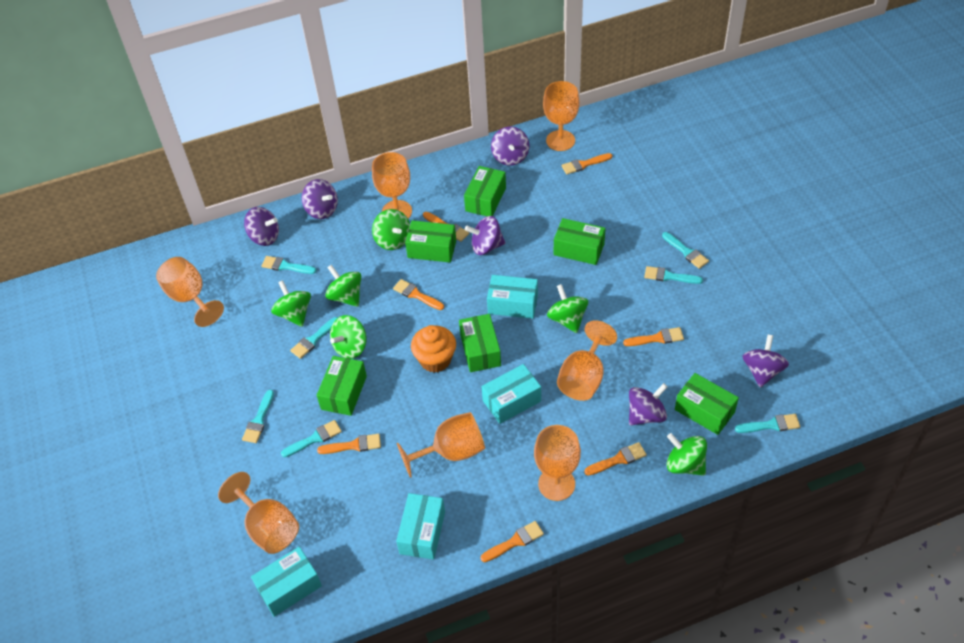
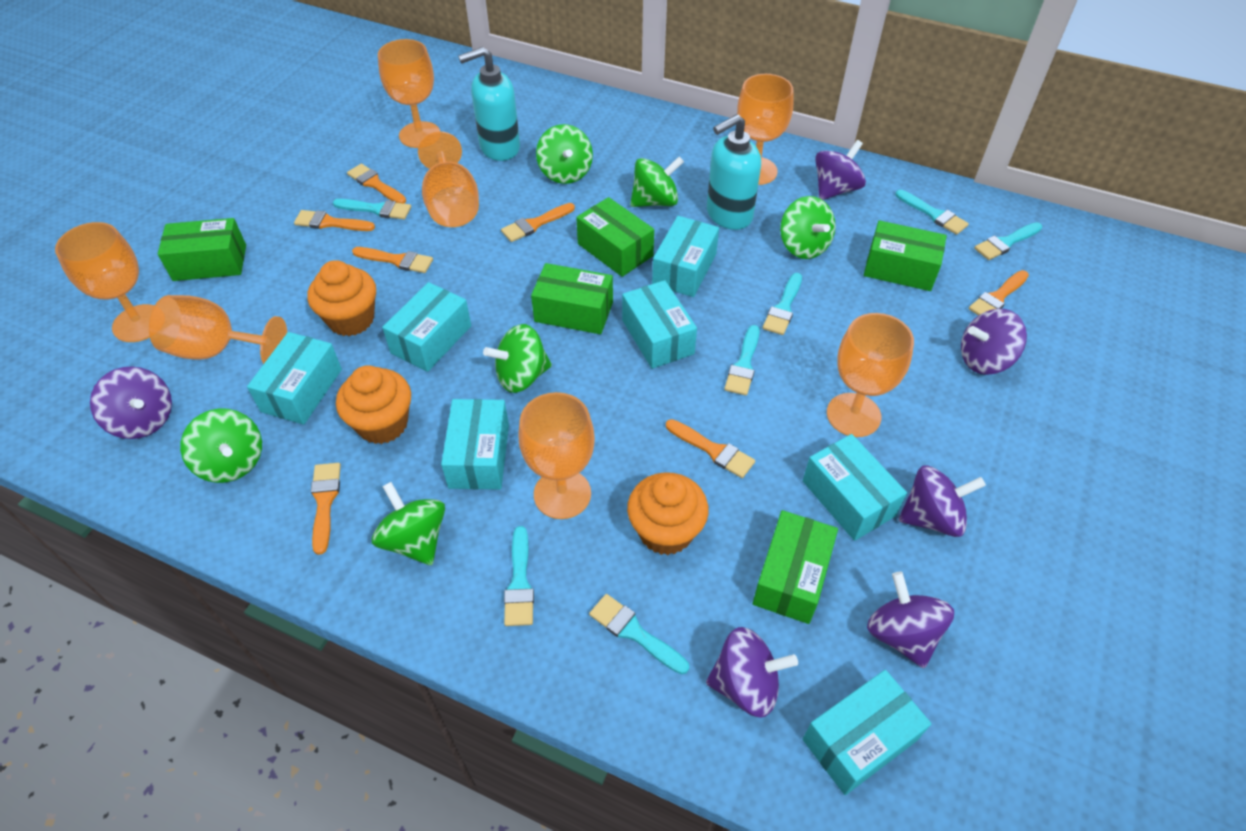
green box: 6 -> 5
orange cupcake: 1 -> 3
turquoise box: 4 -> 7
turquoise soap dispenser: 0 -> 2

